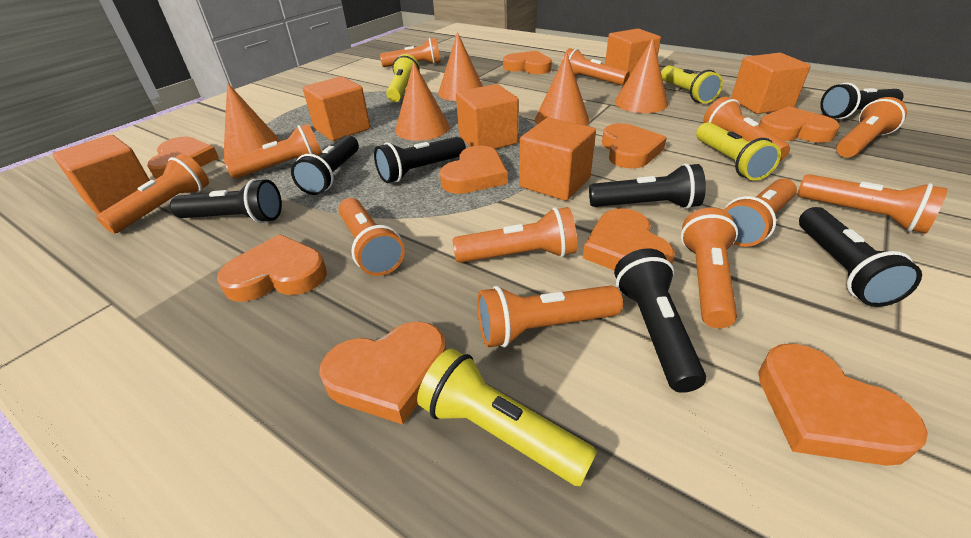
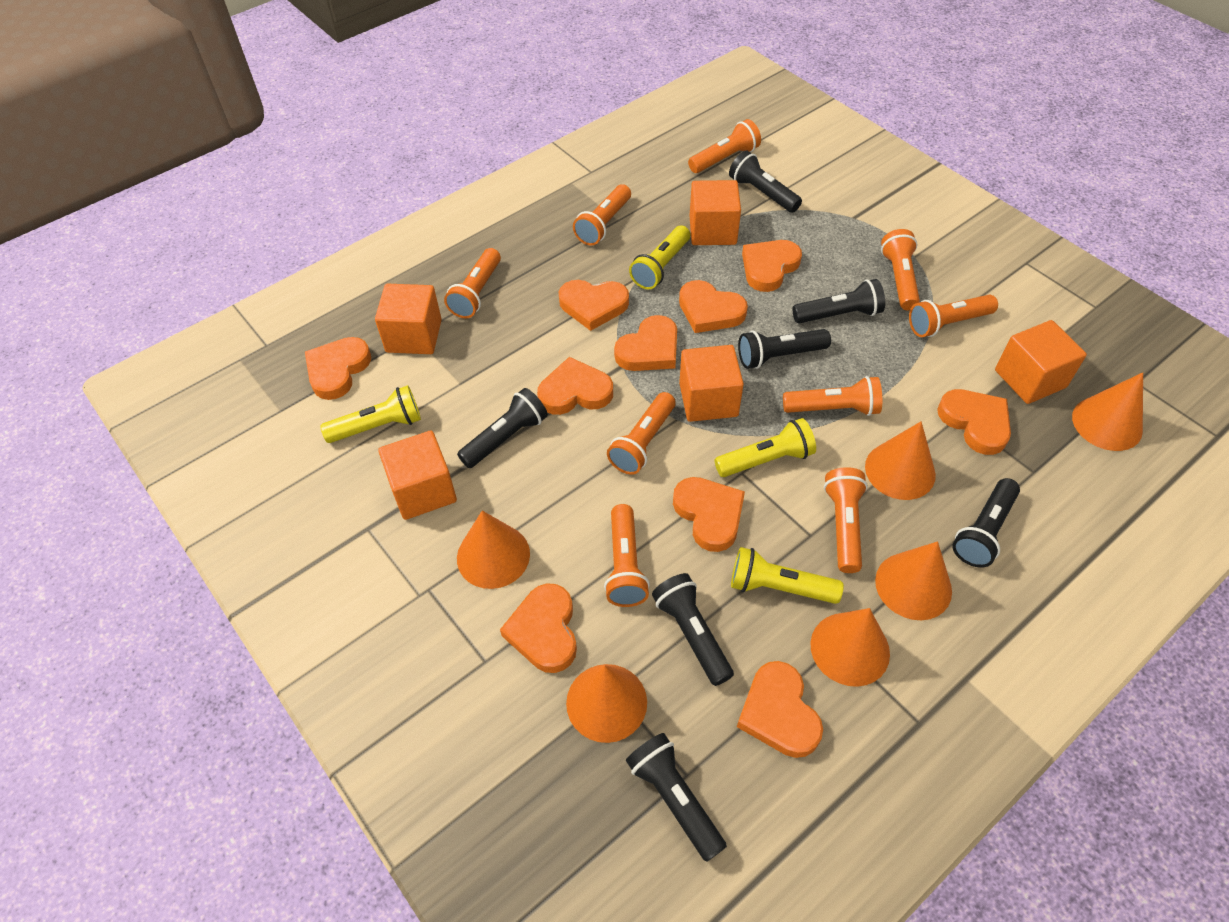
orange cone: 5 -> 6
orange cube: 6 -> 5
orange flashlight: 12 -> 9
orange heart: 9 -> 10

